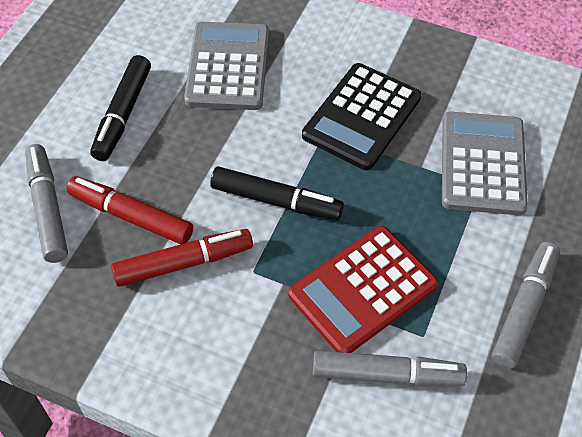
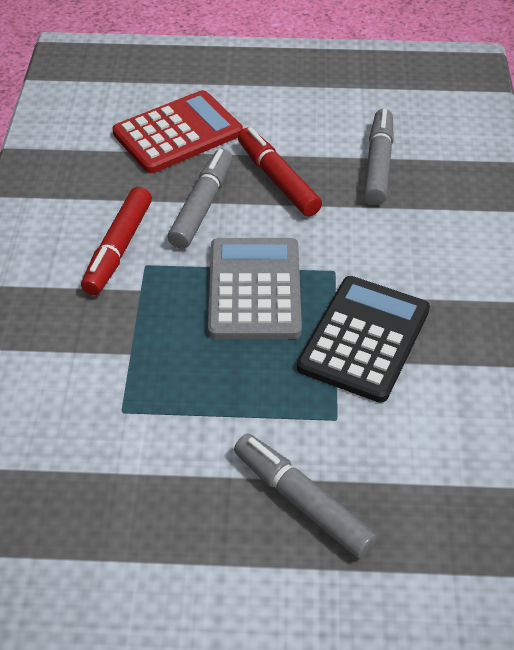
black marker: 2 -> 0
grey calculator: 2 -> 1

